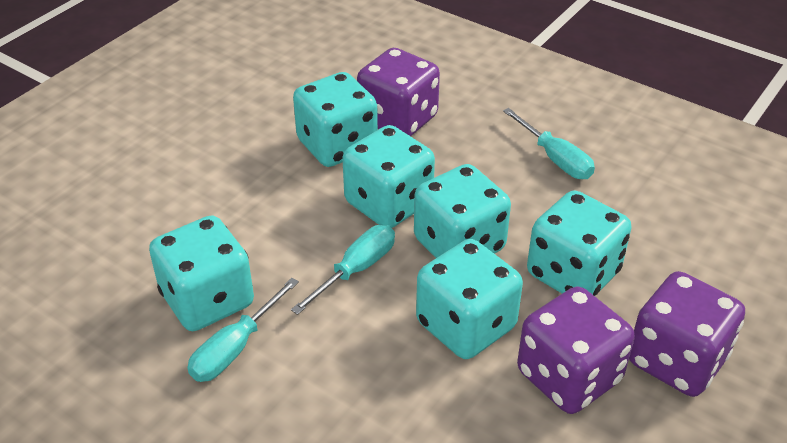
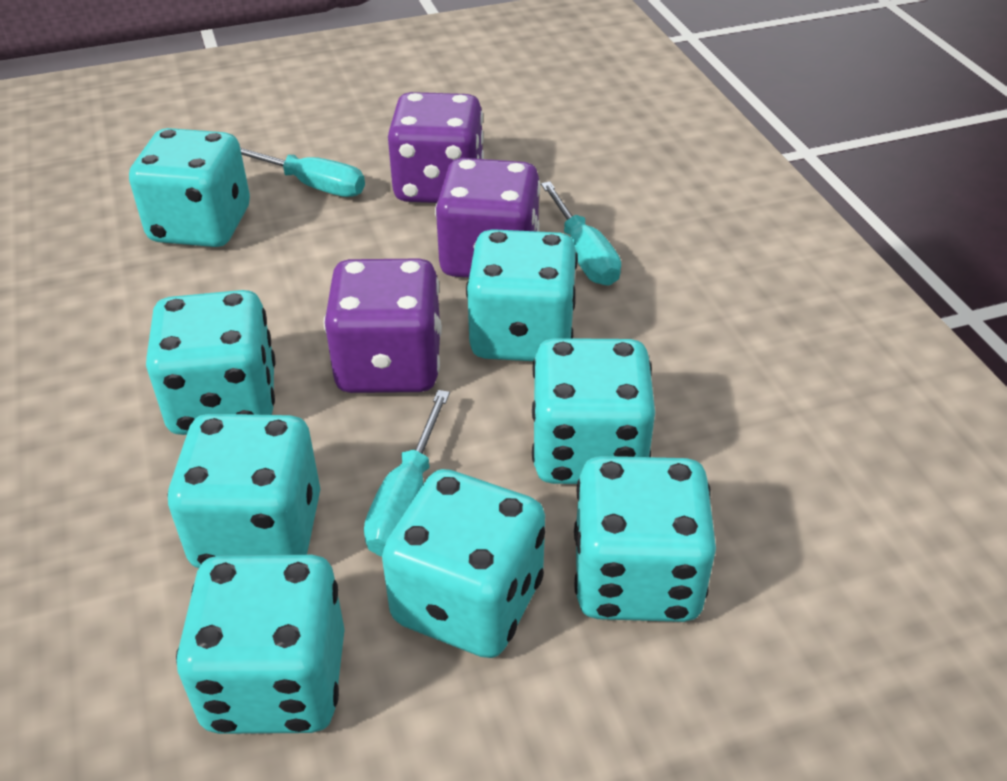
turquoise dice: 6 -> 8

